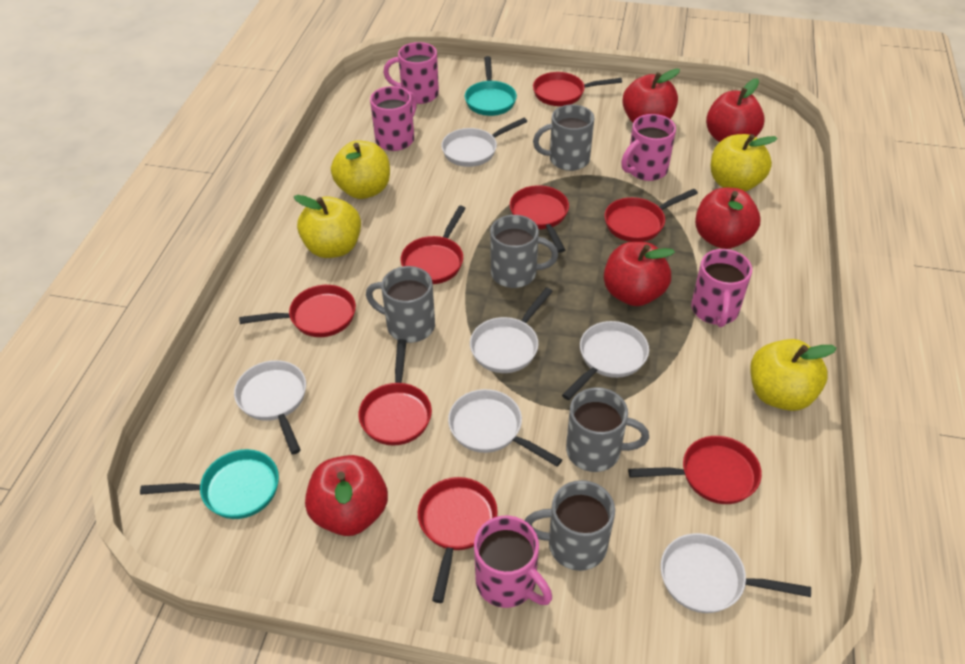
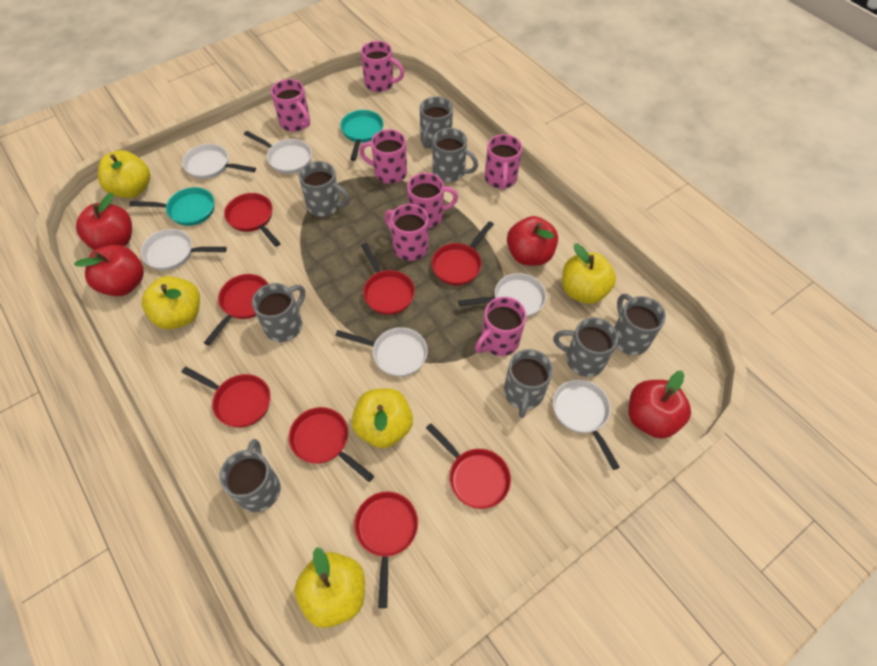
grey mug: 5 -> 8
pink mug: 5 -> 7
red apple: 5 -> 4
yellow apple: 4 -> 5

